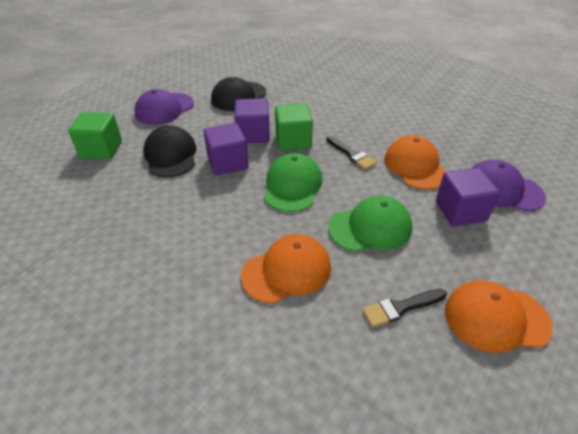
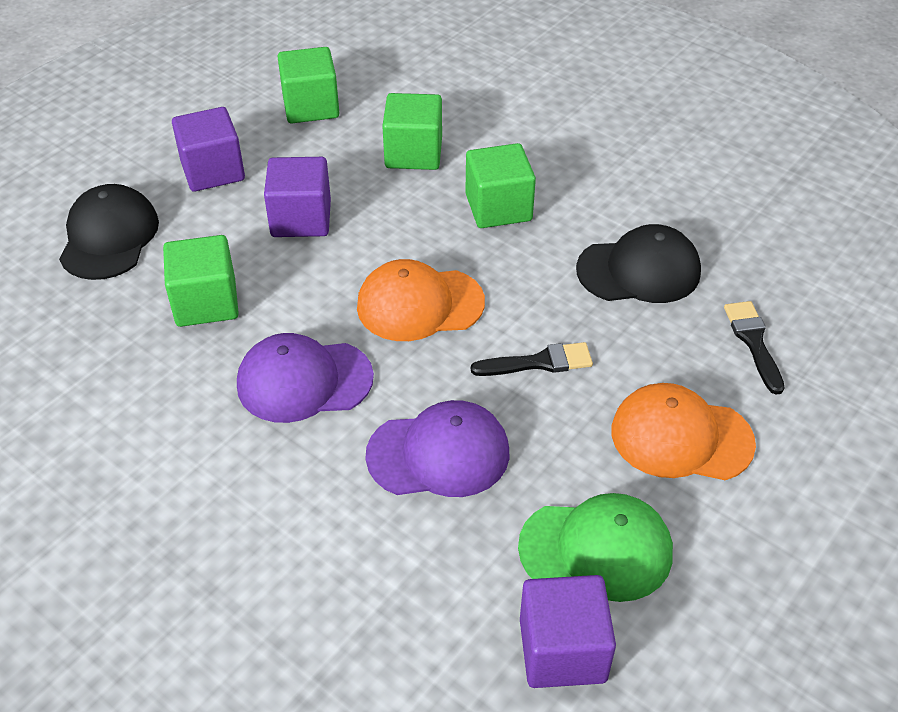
green cap: 2 -> 1
green cube: 2 -> 4
orange cap: 3 -> 2

